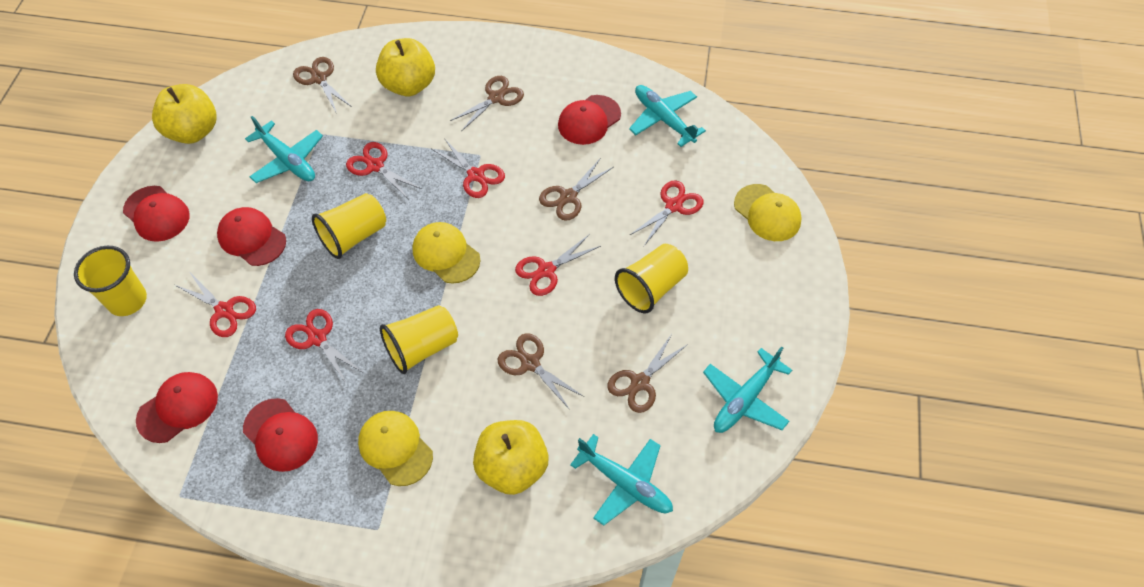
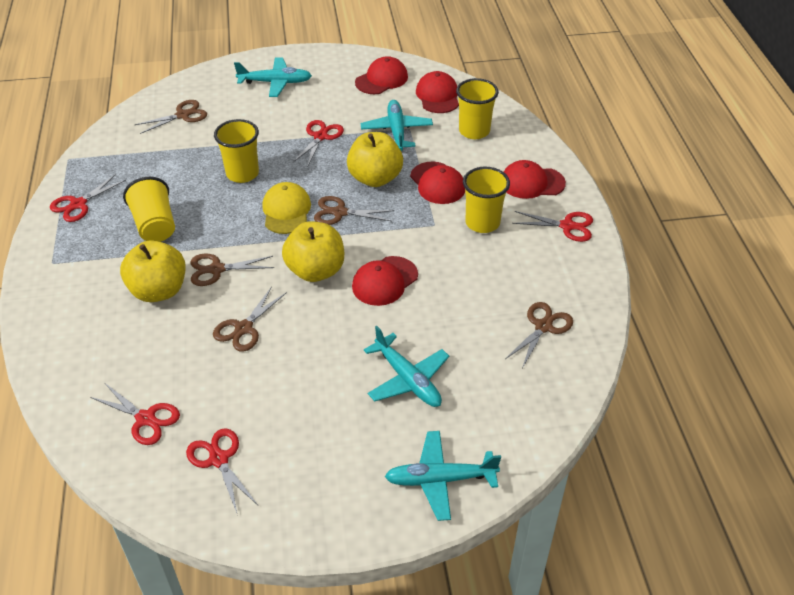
red scissors: 6 -> 5
yellow cap: 3 -> 1

